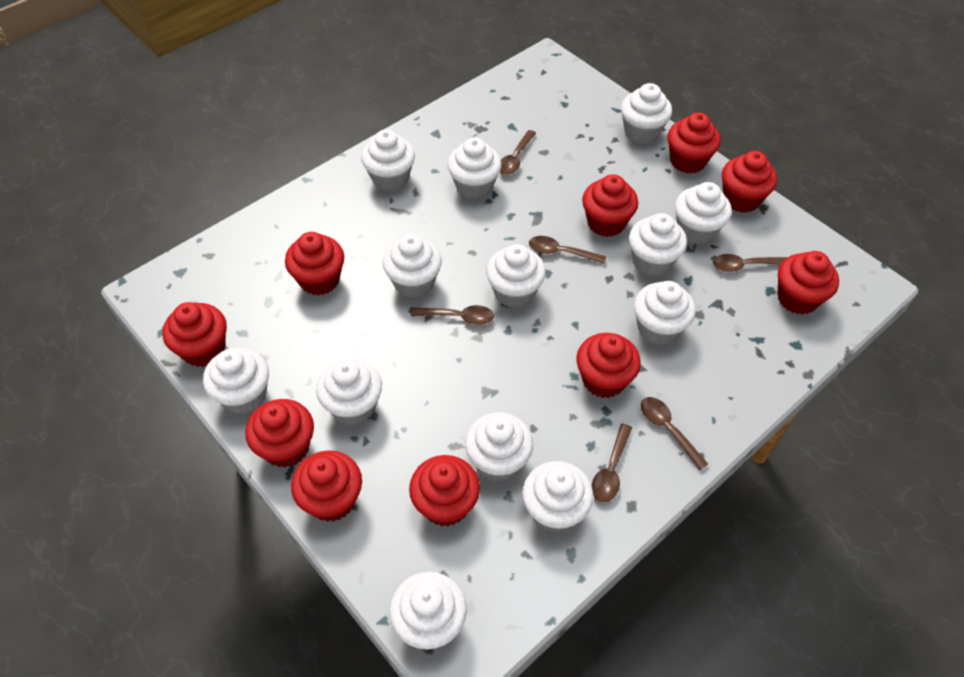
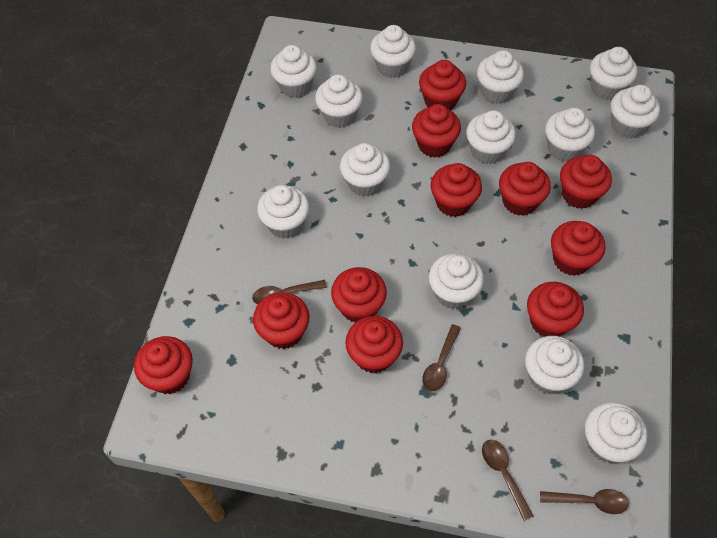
brown spoon: 6 -> 4
red cupcake: 10 -> 11

